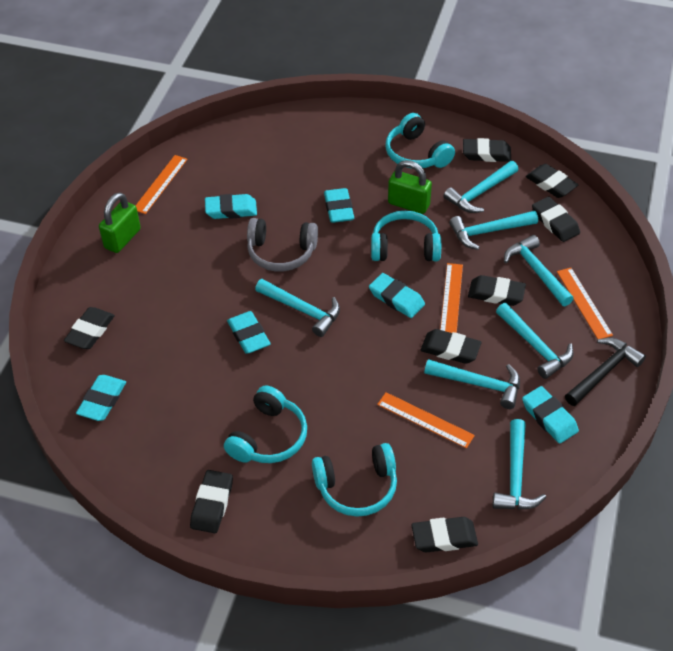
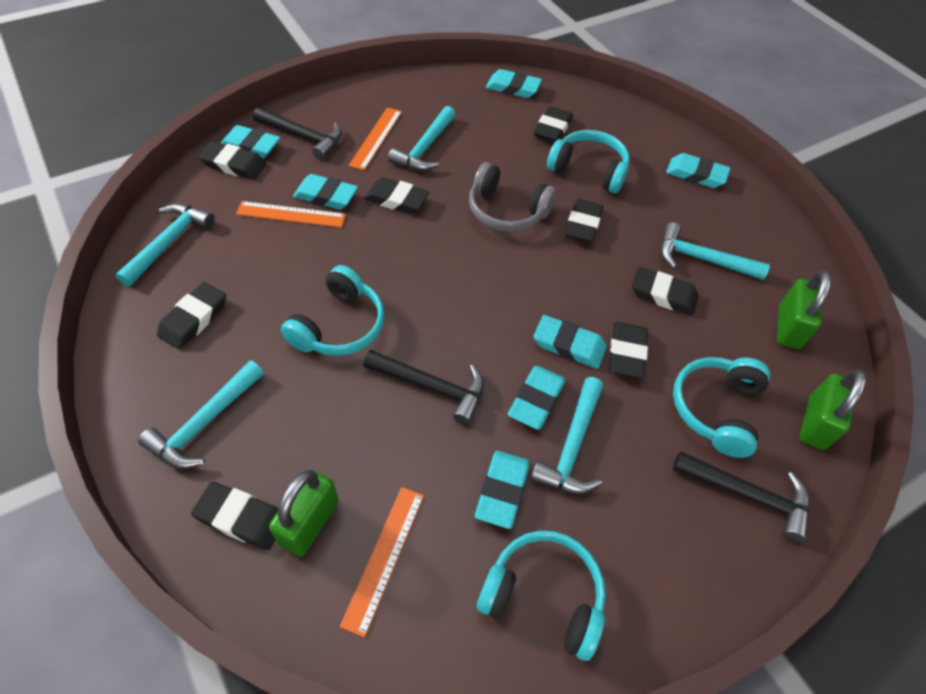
black hammer: 1 -> 3
green padlock: 2 -> 3
orange ruler: 4 -> 3
turquoise eraser: 6 -> 7
turquoise hammer: 7 -> 5

